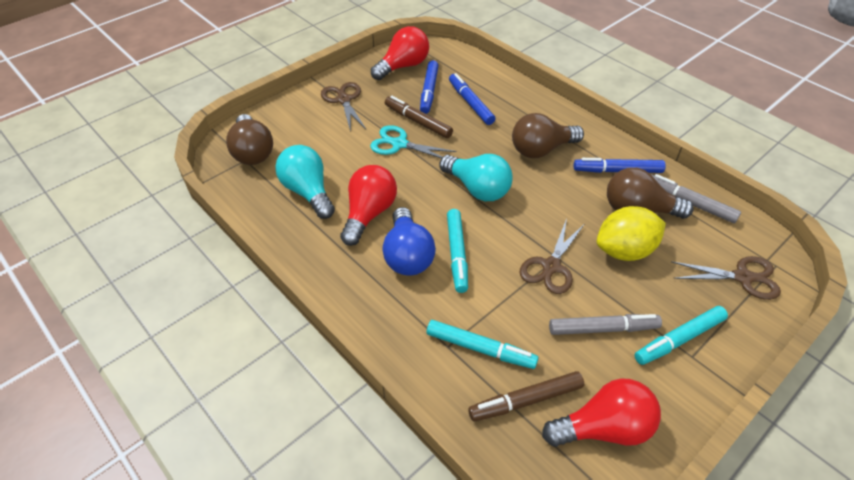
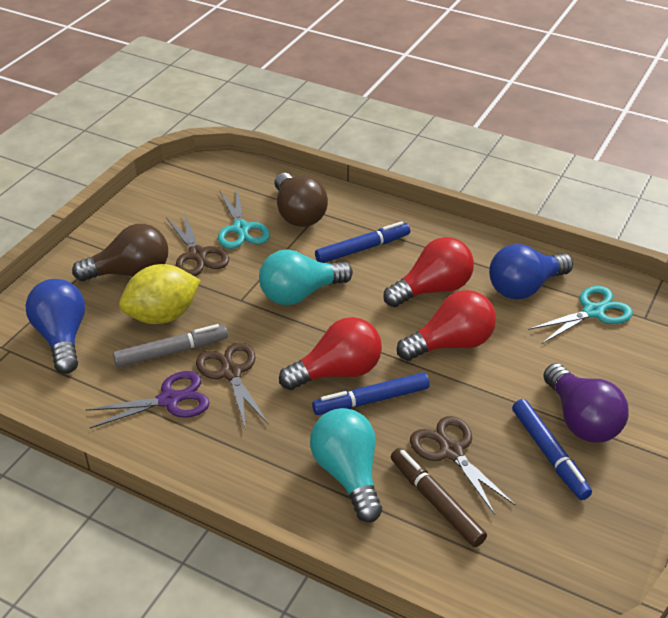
blue light bulb: 1 -> 2
brown light bulb: 3 -> 2
brown marker: 2 -> 1
grey marker: 2 -> 1
purple light bulb: 0 -> 1
purple scissors: 0 -> 1
turquoise marker: 3 -> 0
turquoise scissors: 1 -> 2

